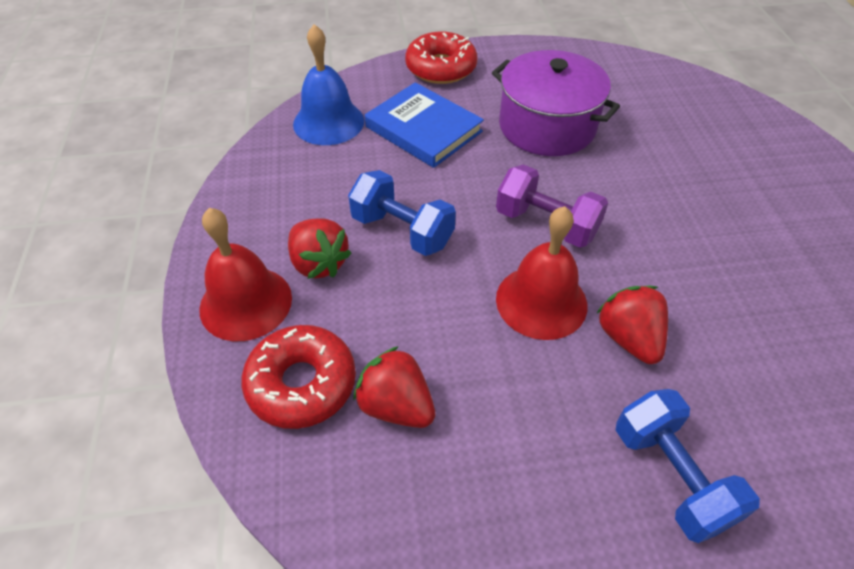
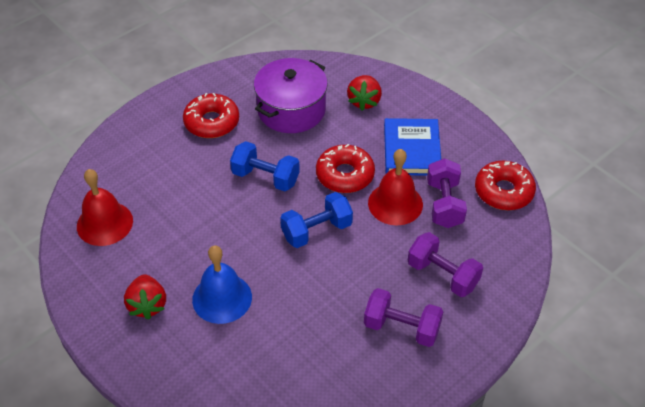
purple dumbbell: 1 -> 3
red donut: 2 -> 3
red strawberry: 3 -> 2

